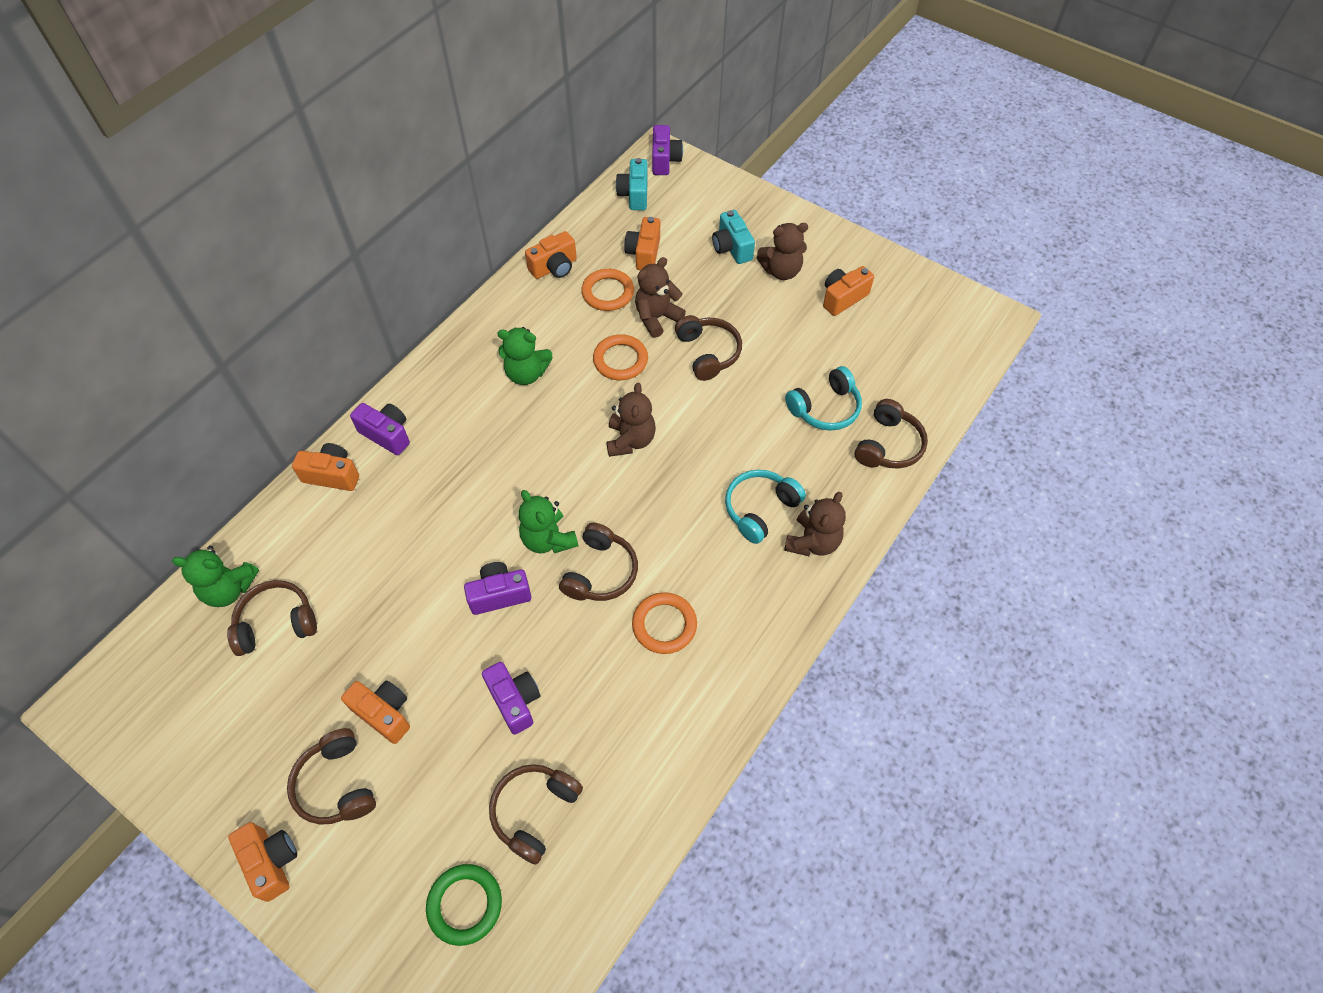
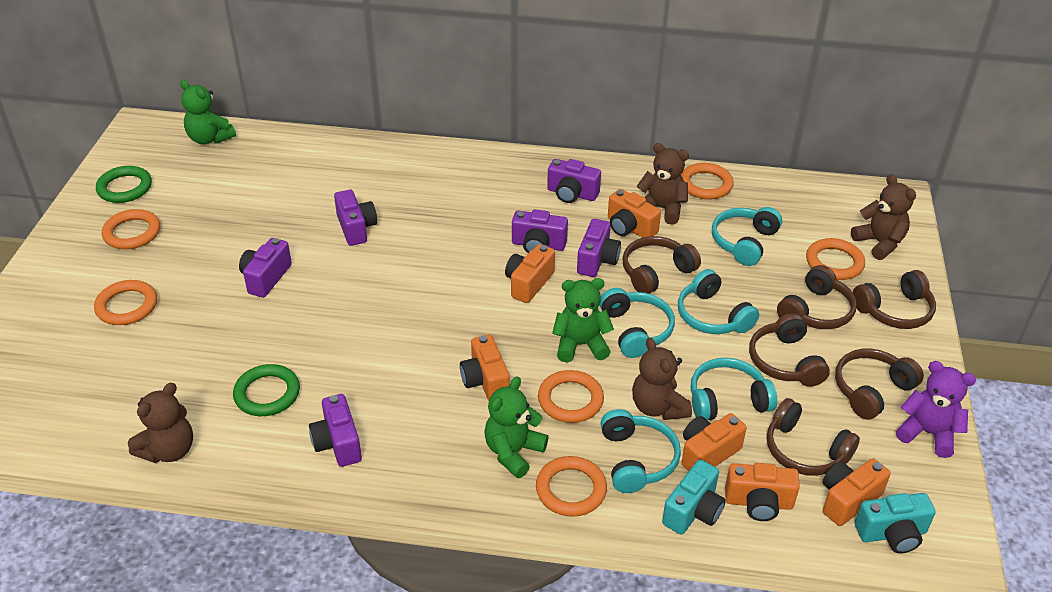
green ring: 1 -> 2
orange ring: 3 -> 6
purple camera: 4 -> 6
purple teddy bear: 0 -> 1
turquoise headphones: 2 -> 5

